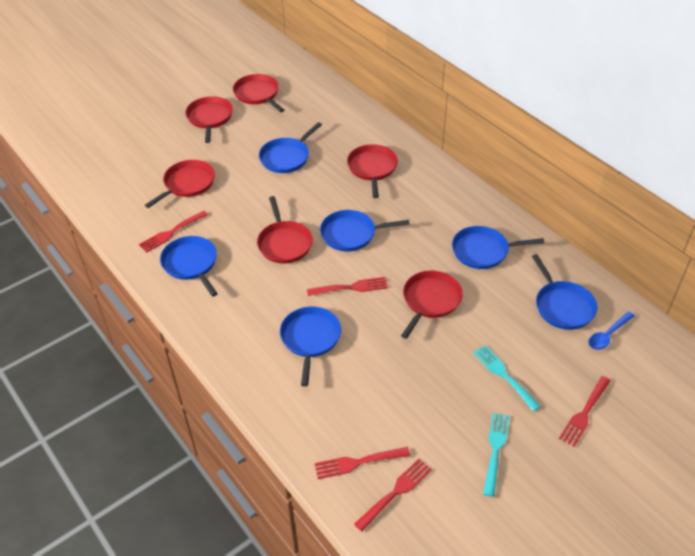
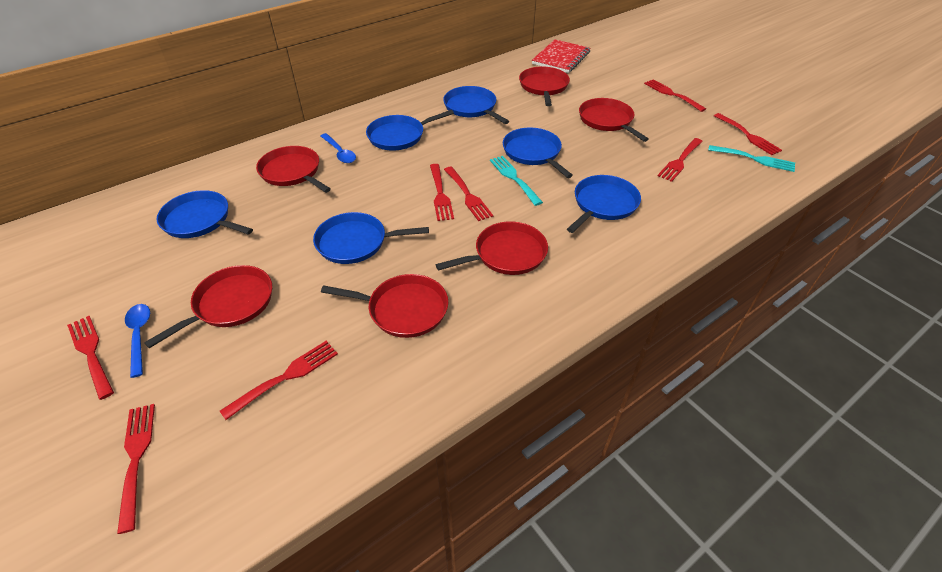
blue spoon: 1 -> 2
red fork: 5 -> 8
red notebook: 0 -> 1

